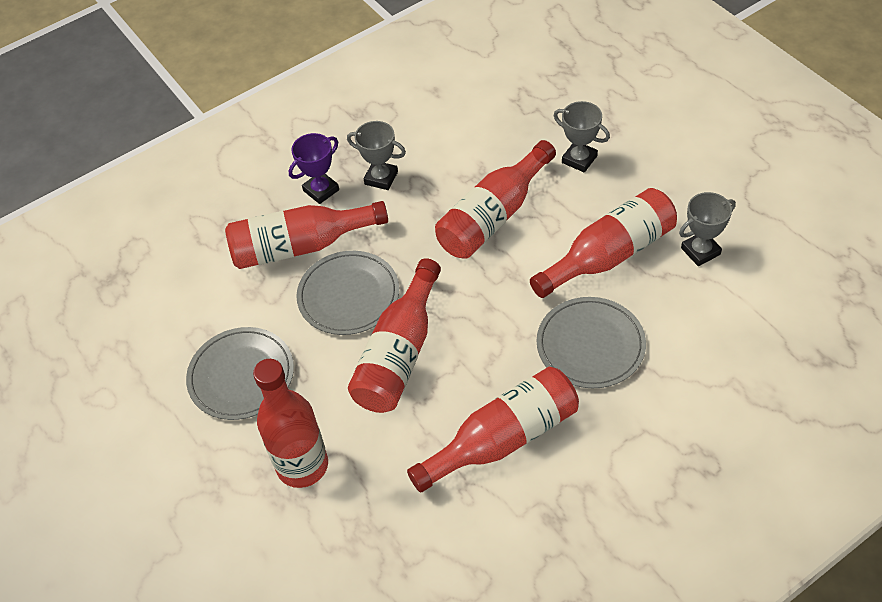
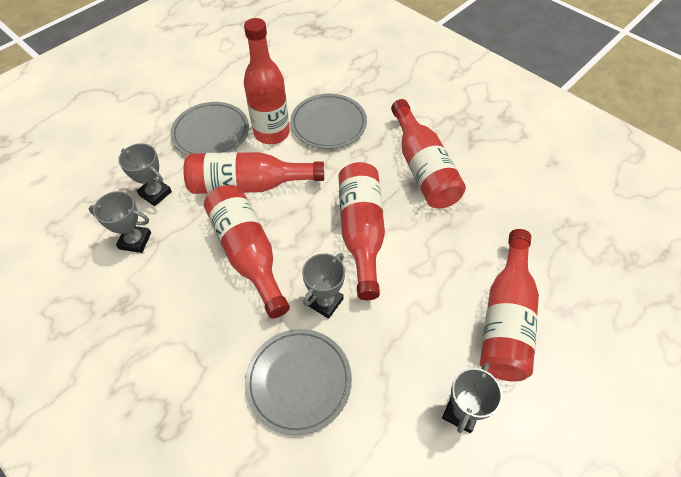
grey trophy: 3 -> 4
purple trophy: 1 -> 0

